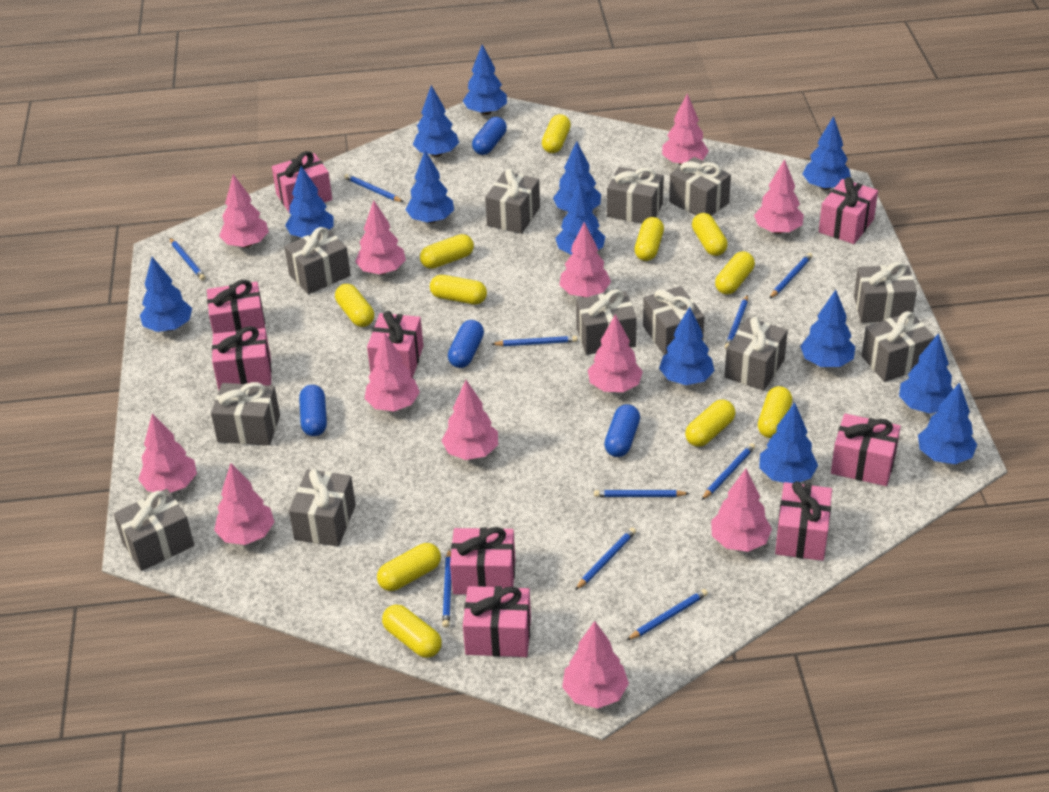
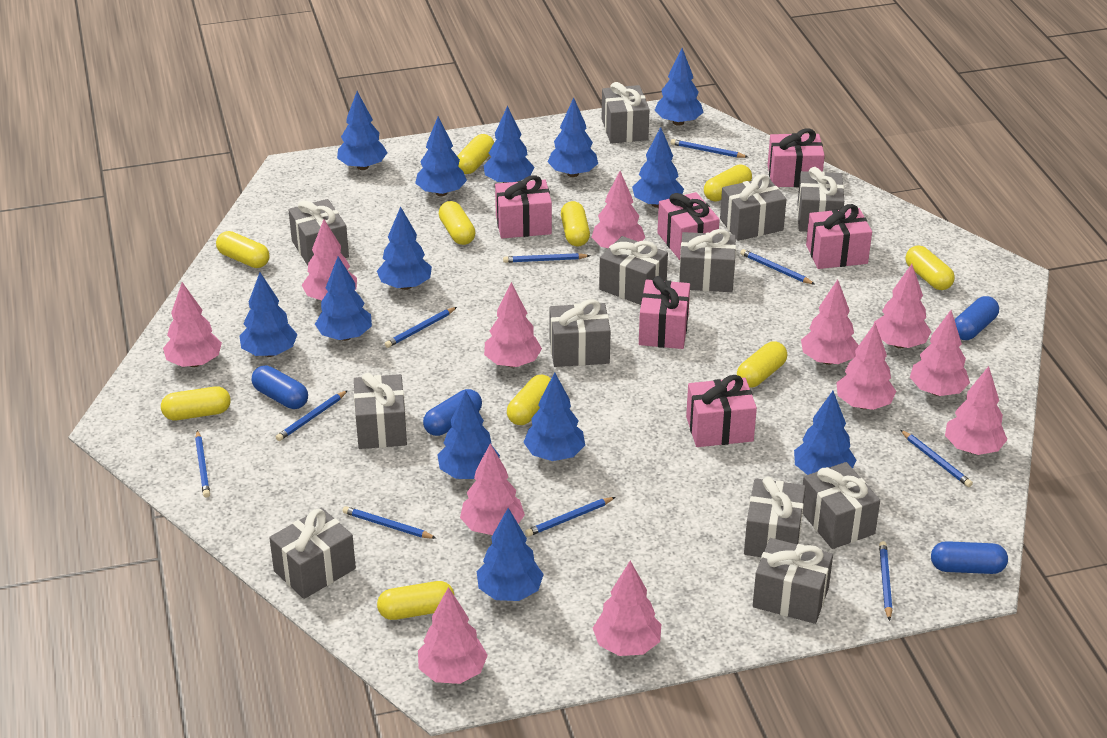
pink gift: 9 -> 6
yellow capsule: 11 -> 10

